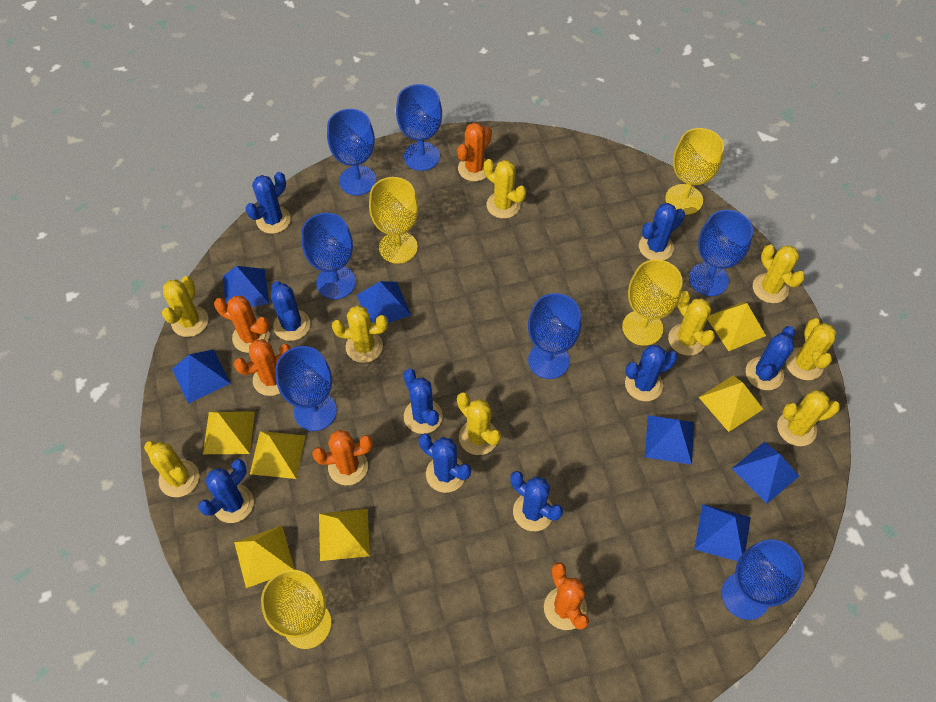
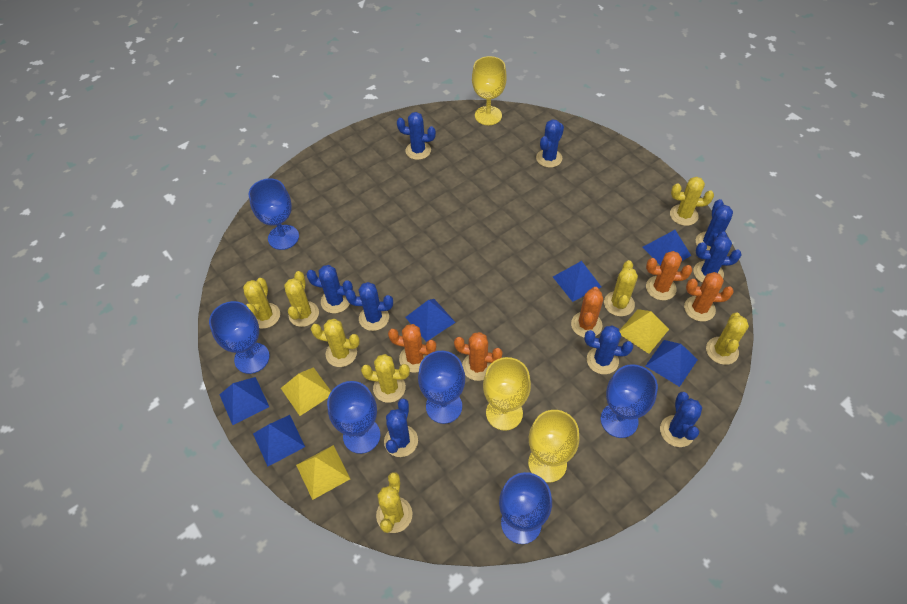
blue goblet: 7 -> 6
yellow cactus: 9 -> 8
yellow goblet: 4 -> 3
yellow pyramid: 6 -> 3

